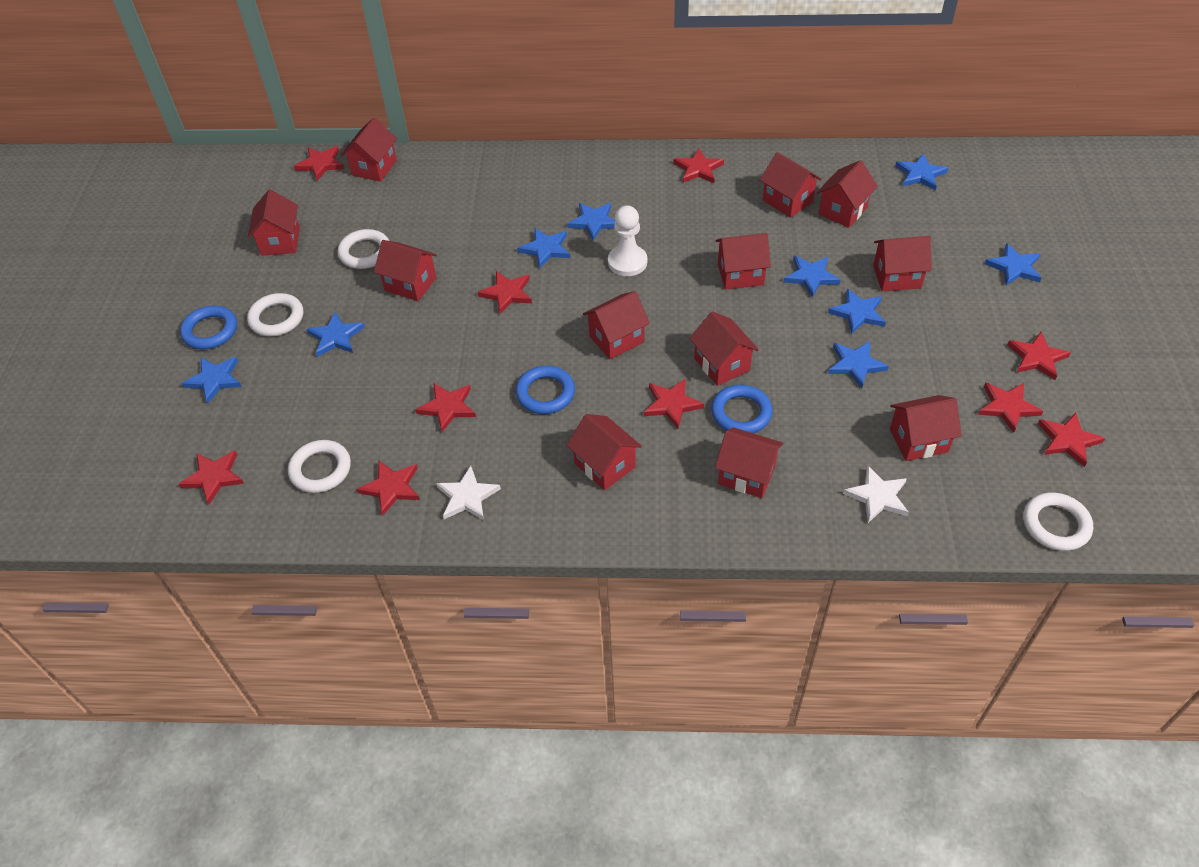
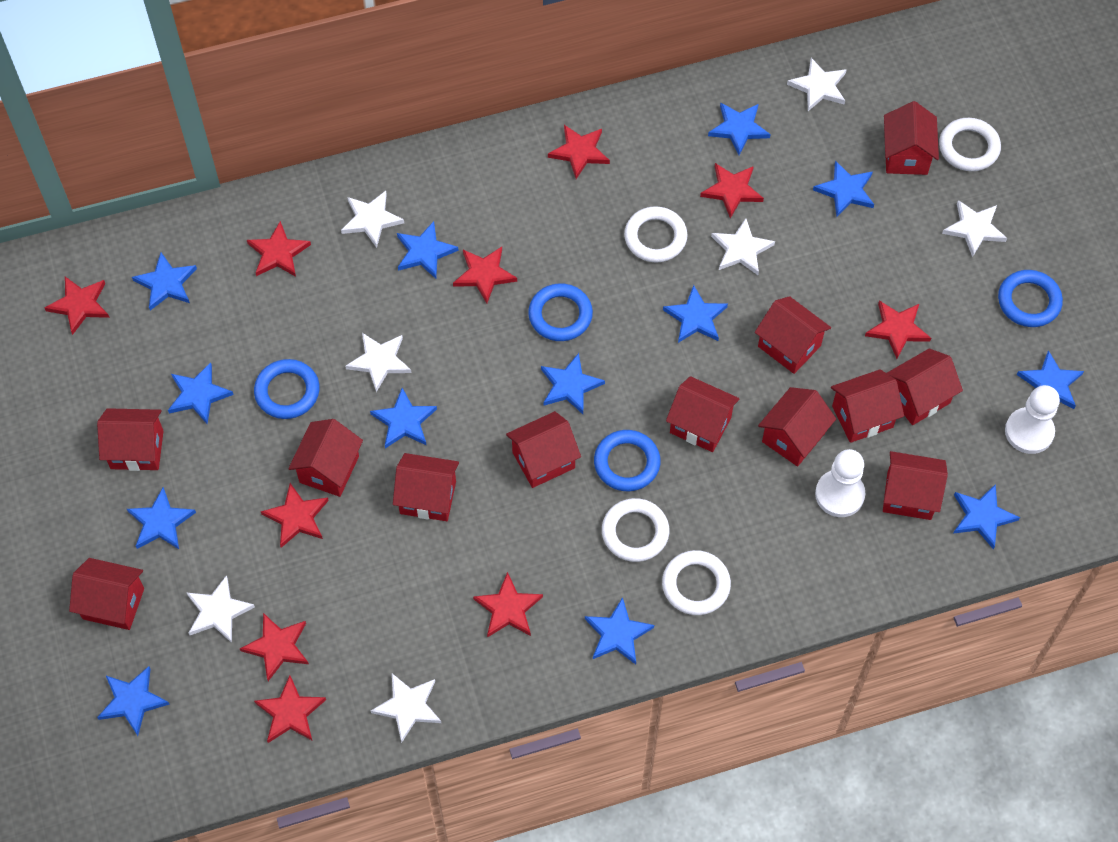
blue ring: 3 -> 4
blue star: 9 -> 13
white pawn: 1 -> 2
white star: 2 -> 7

